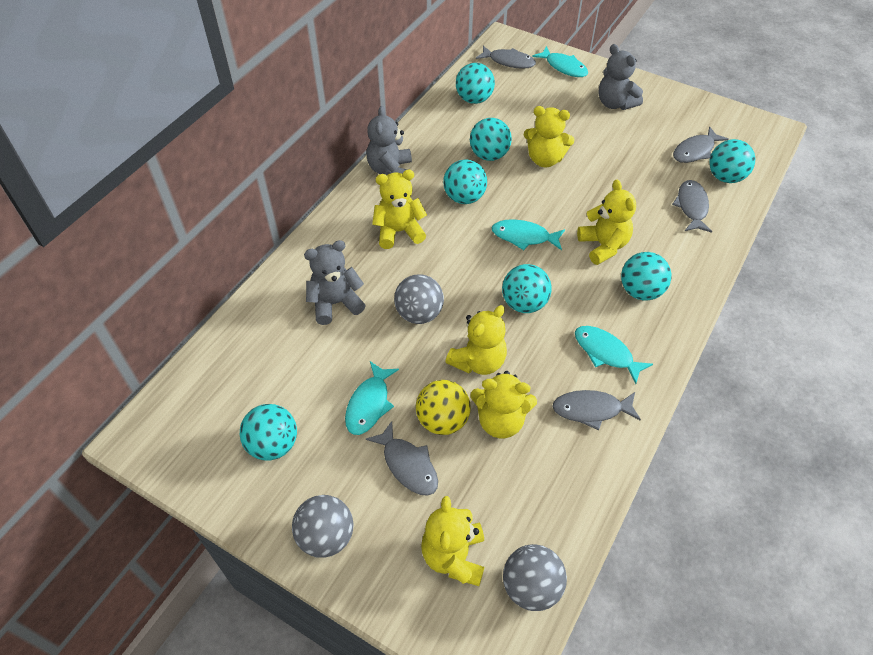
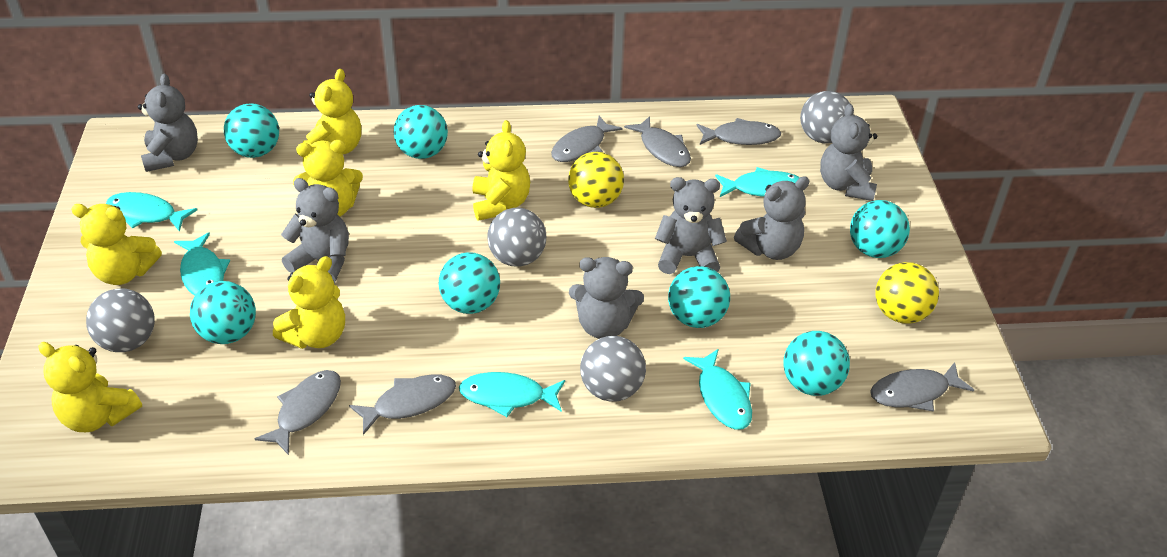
grey ball: 3 -> 4
grey fish: 5 -> 6
grey teddy bear: 3 -> 6
turquoise fish: 4 -> 5
yellow ball: 1 -> 2

